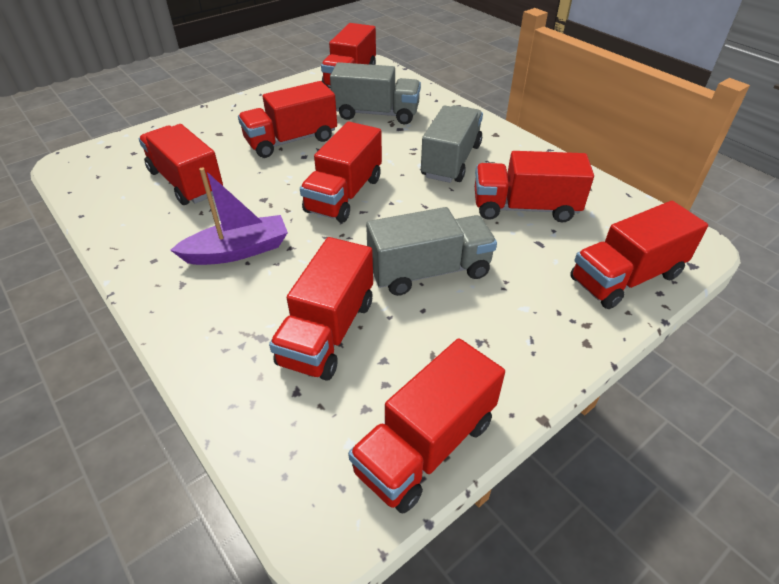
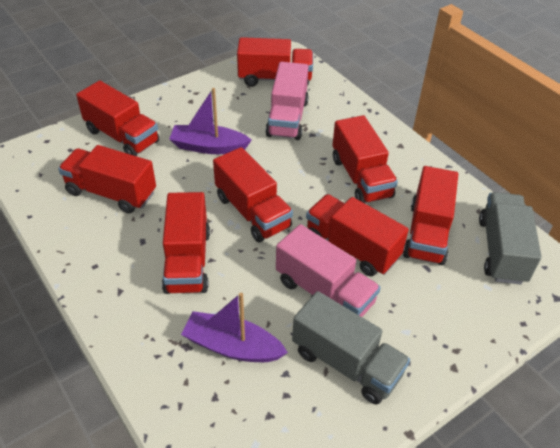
grey truck: 3 -> 2
pink truck: 0 -> 2
purple boat: 1 -> 2

